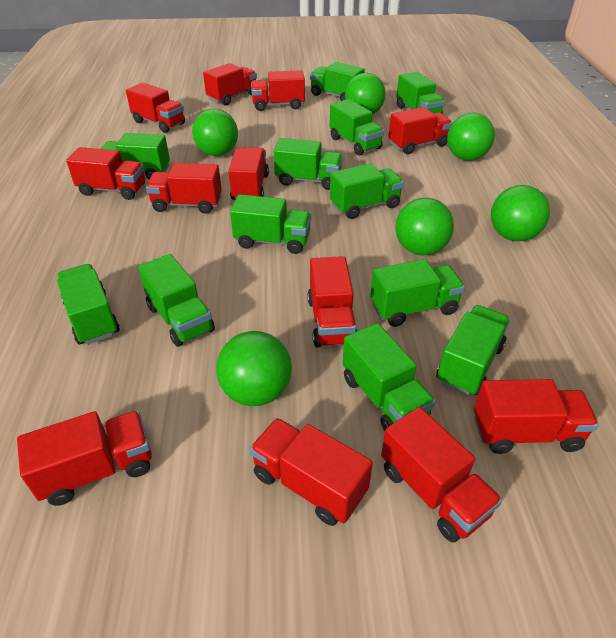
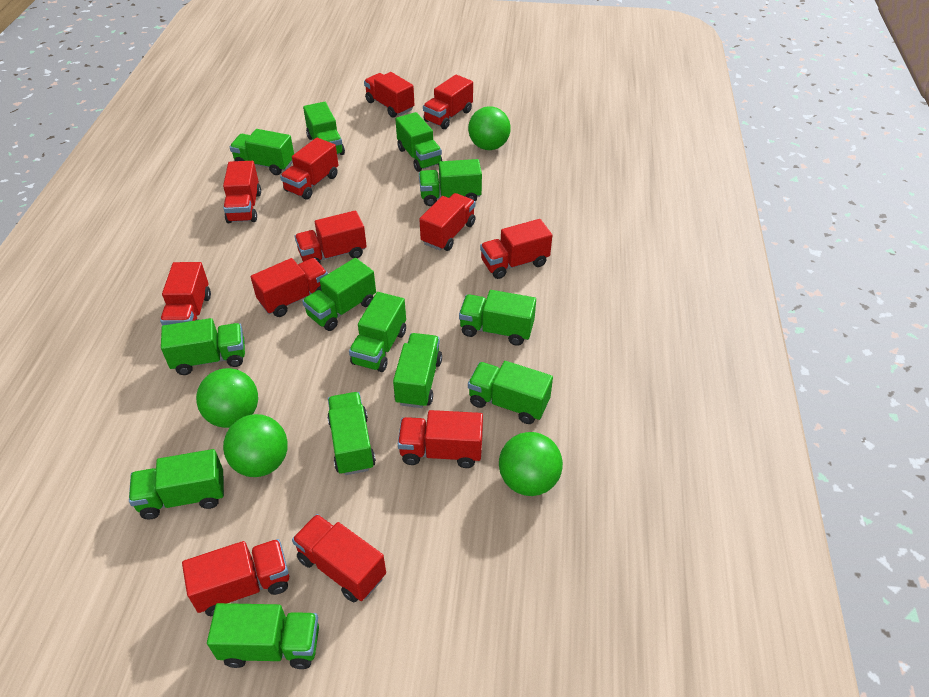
green ball: 6 -> 4
green truck: 12 -> 13

